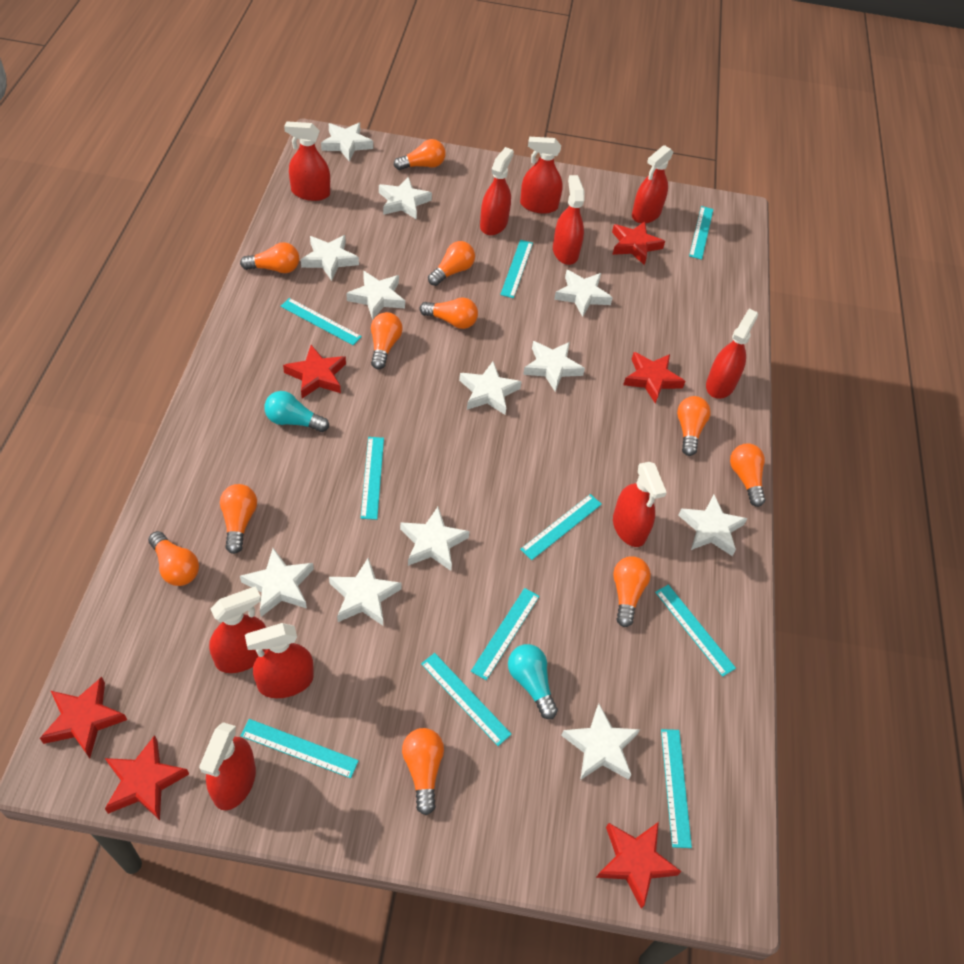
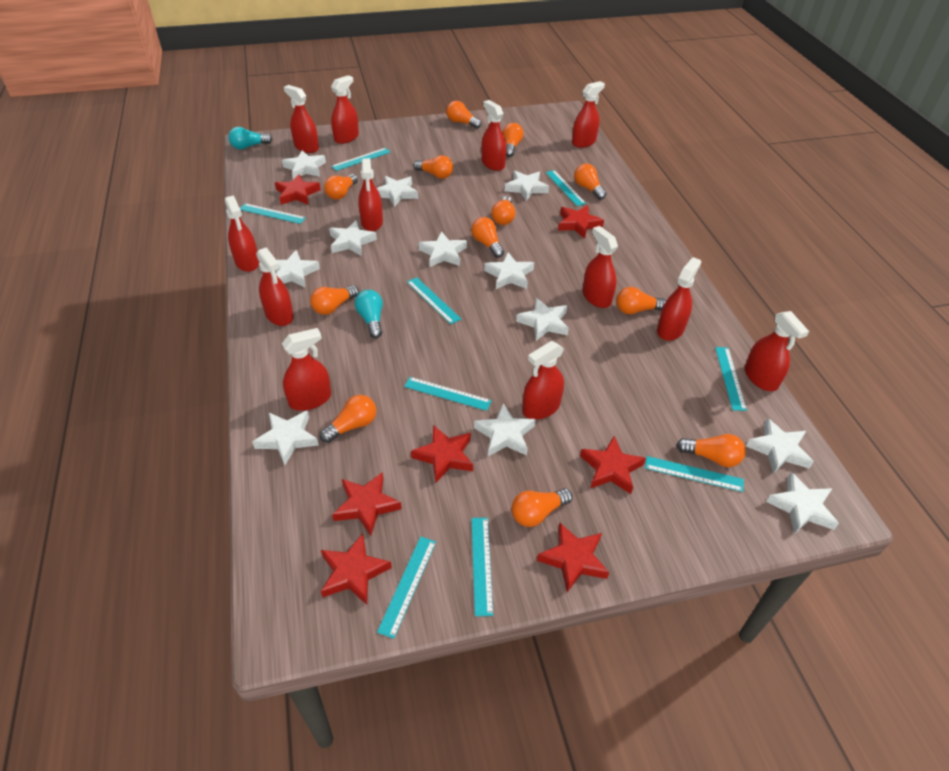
orange light bulb: 11 -> 12
red spray bottle: 10 -> 12
red star: 6 -> 7
turquoise ruler: 10 -> 9

